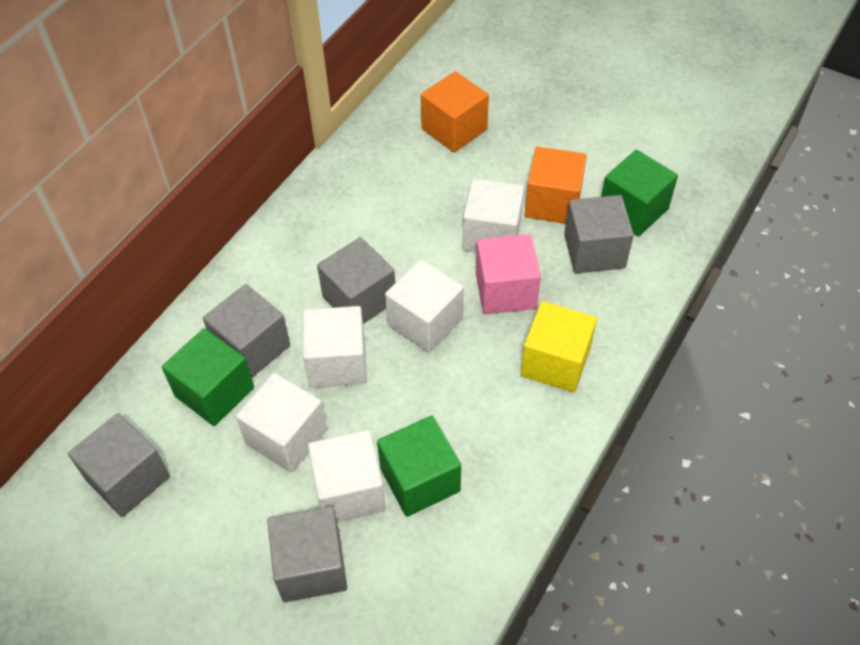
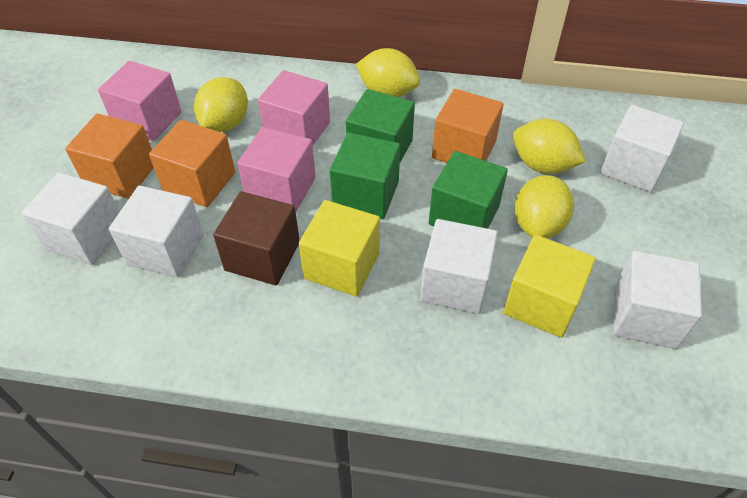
brown cube: 0 -> 1
grey cube: 5 -> 0
orange cube: 2 -> 3
pink cube: 1 -> 3
yellow cube: 1 -> 2
yellow lemon: 0 -> 4

